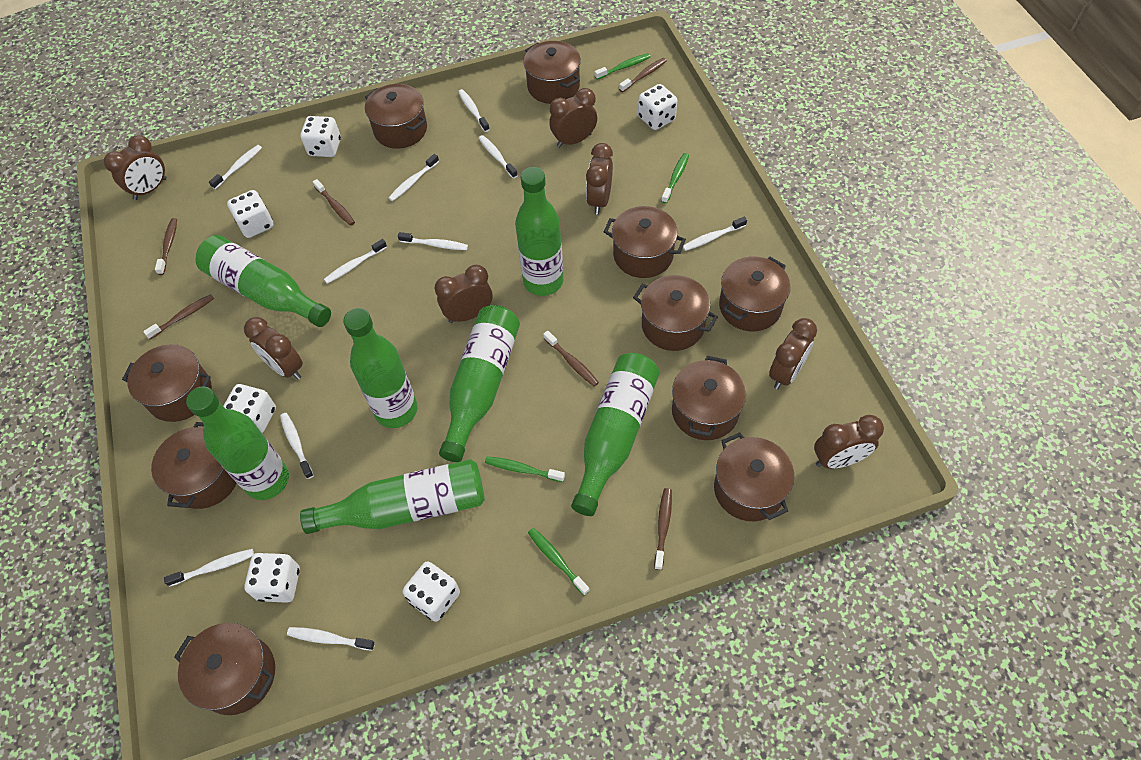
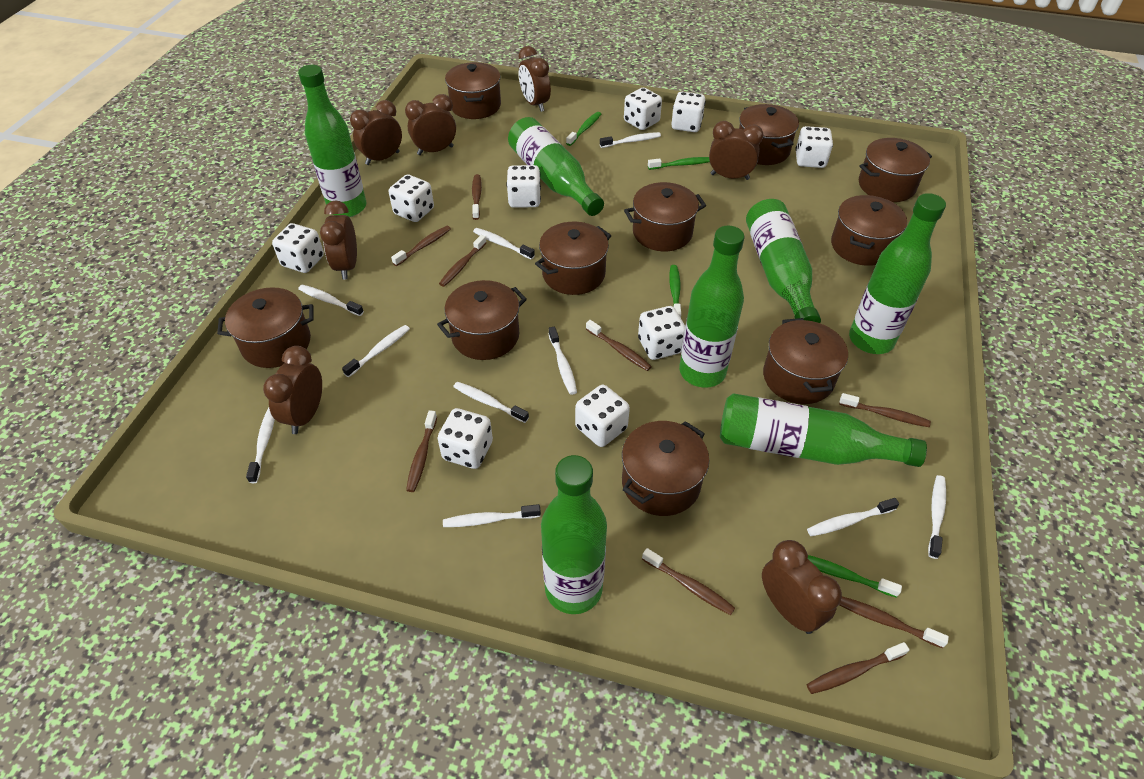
brown toothbrush: 6 -> 9
white dice: 6 -> 9

